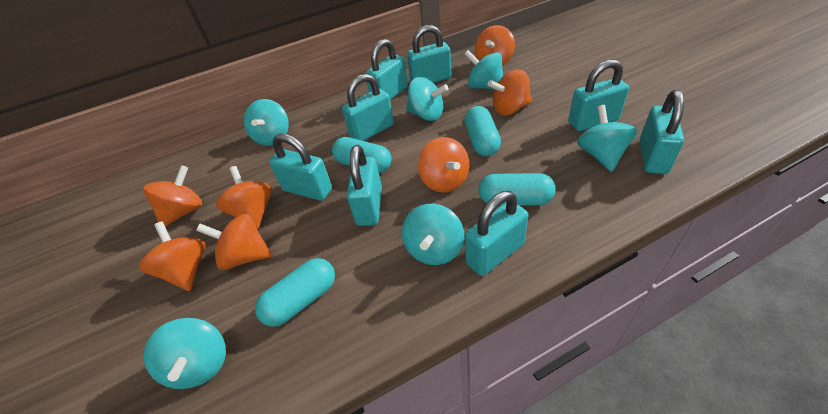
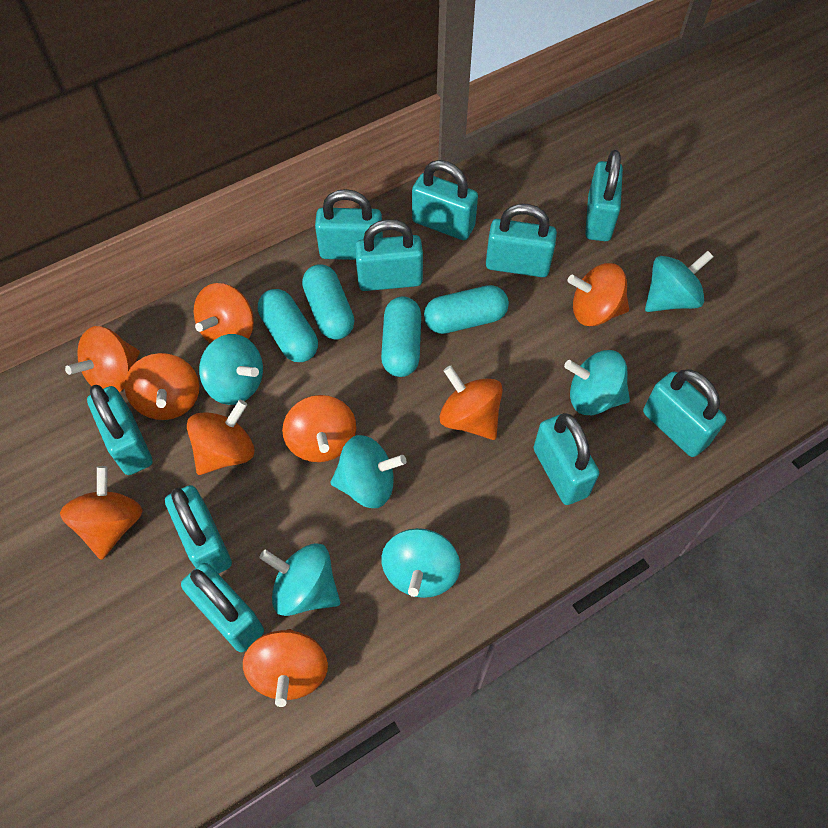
orange spinning top: 7 -> 9
turquoise padlock: 8 -> 10

